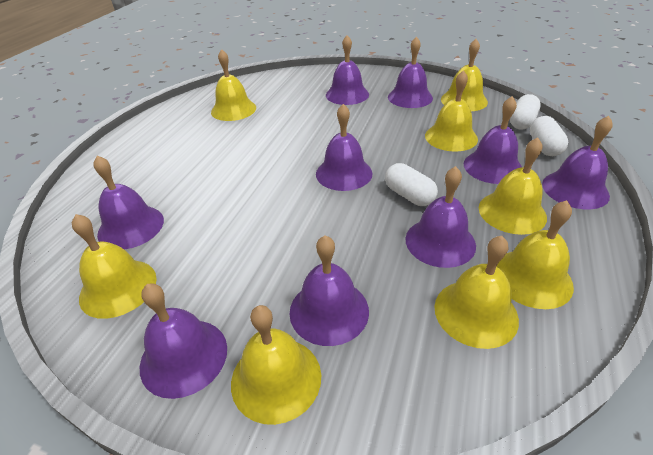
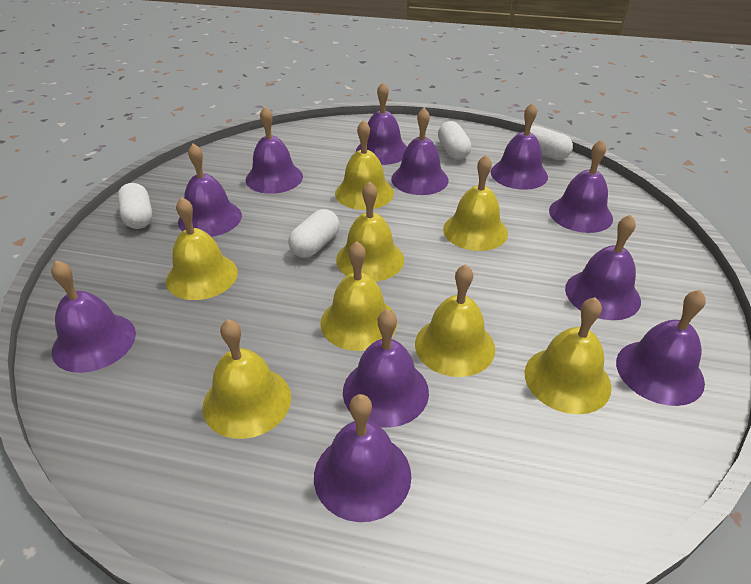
purple bell: 9 -> 11
white capsule: 3 -> 4

